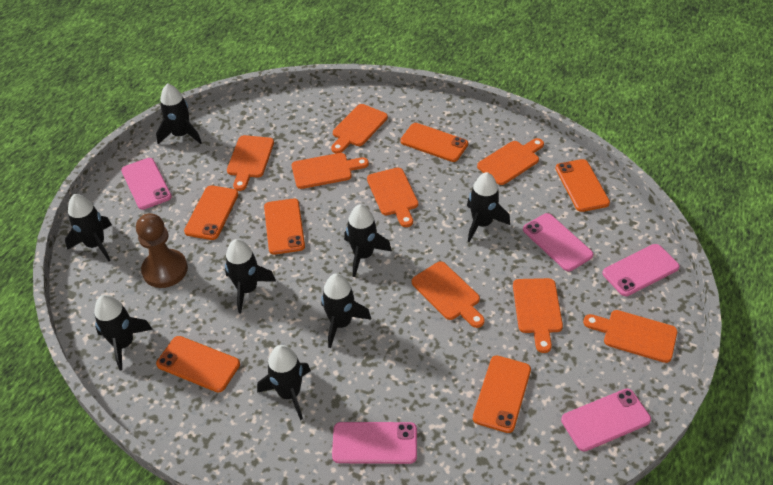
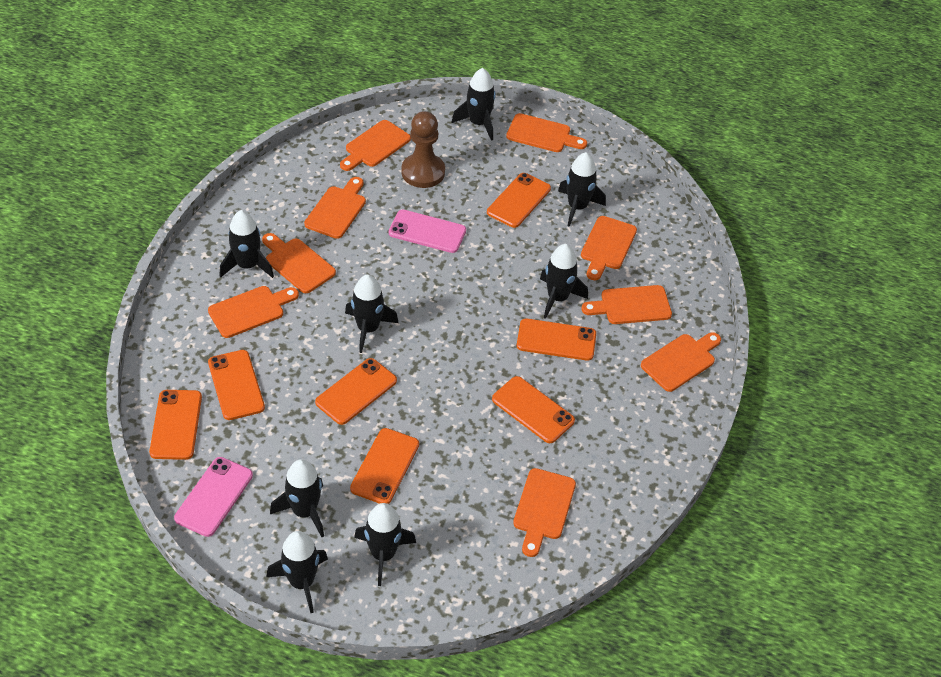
orange cutting board: 8 -> 9
orange phone: 6 -> 7
pink phone: 5 -> 2

